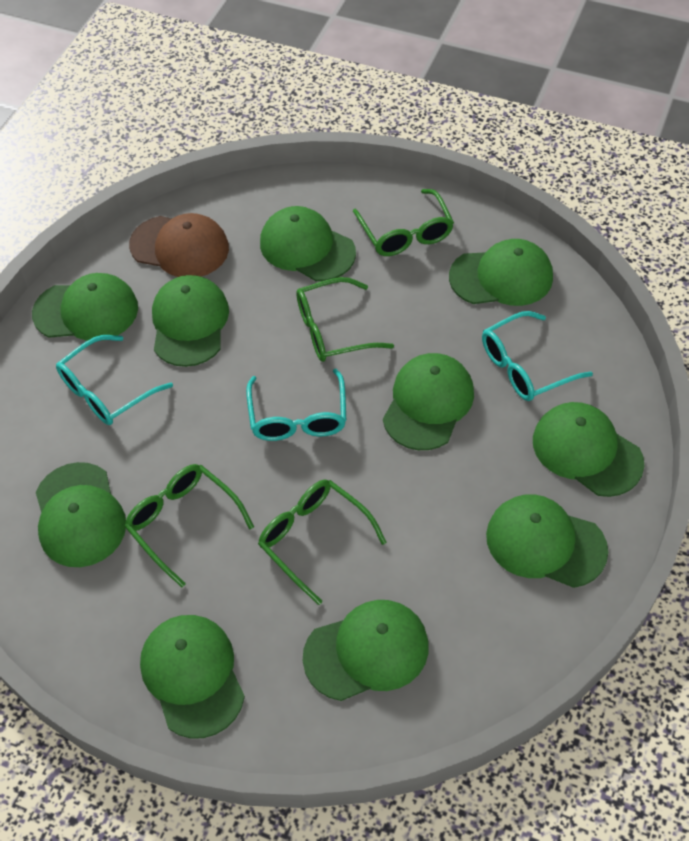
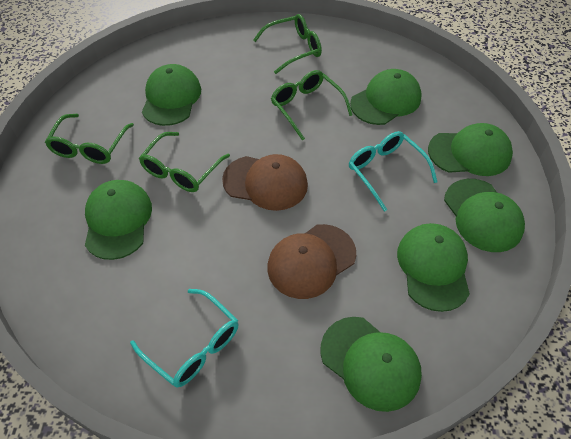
brown cap: 1 -> 2
green cap: 10 -> 7
turquoise glasses: 3 -> 2

